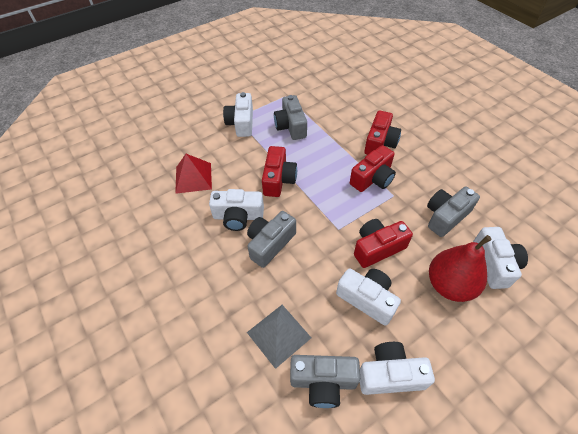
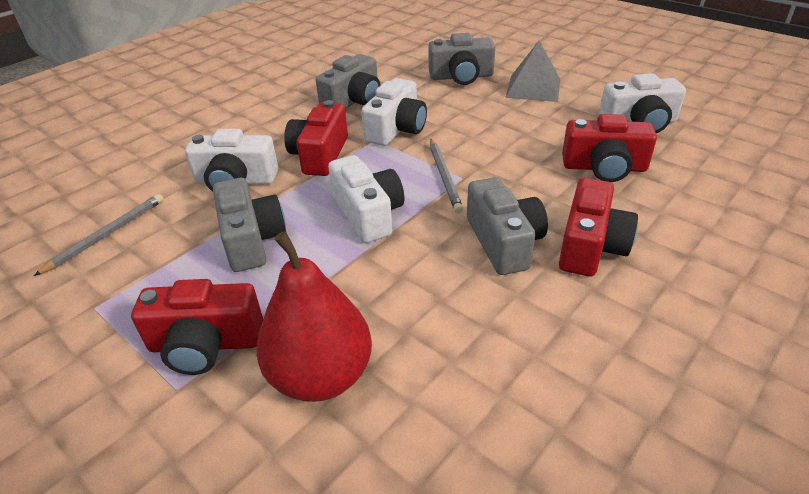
grey pencil: 0 -> 2
red pyramid: 1 -> 0
white camera: 5 -> 4

